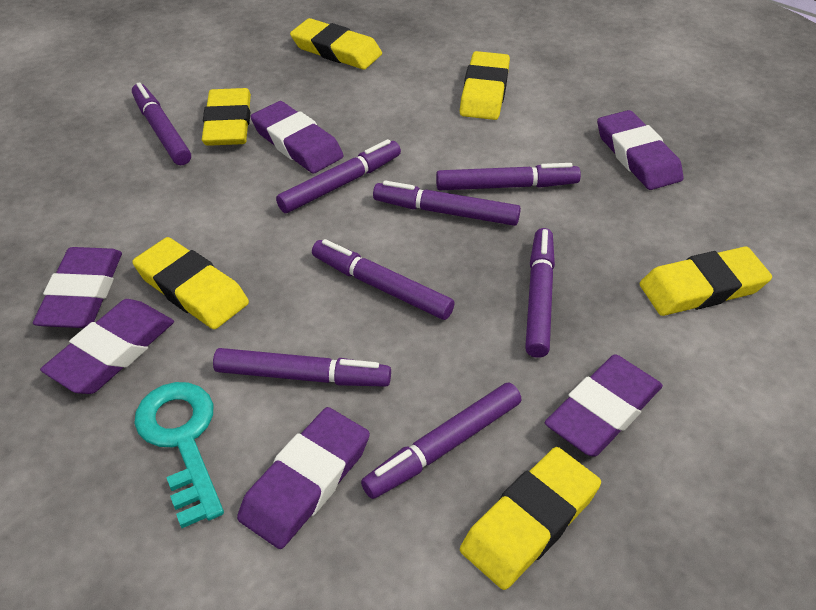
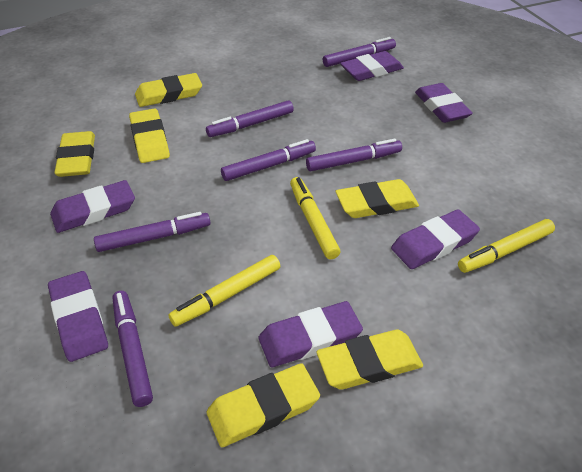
purple marker: 8 -> 6
turquoise key: 1 -> 0
yellow marker: 0 -> 3

